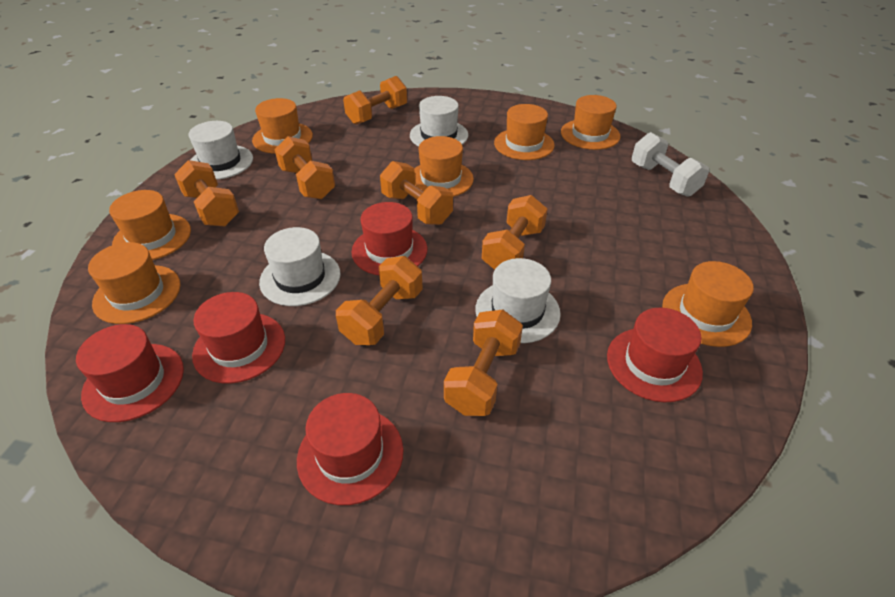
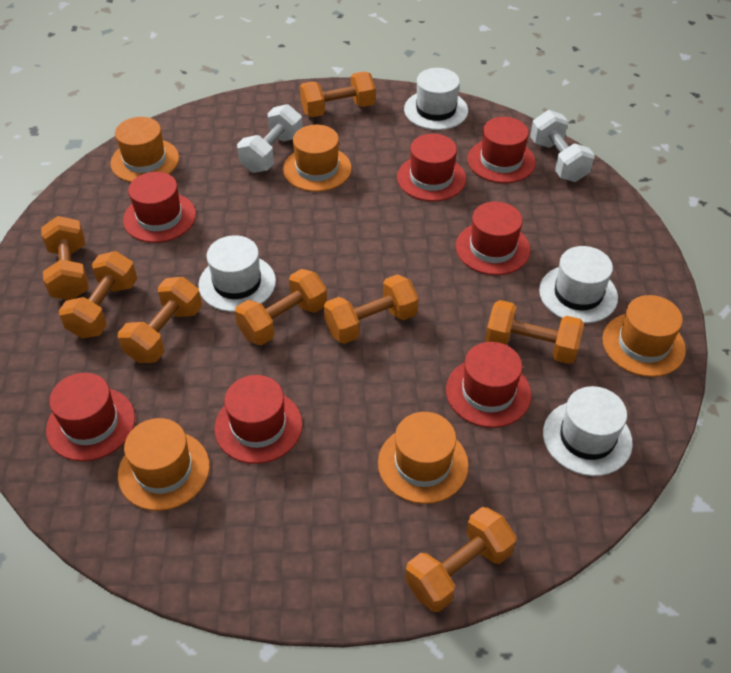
orange dumbbell: 7 -> 8
orange hat: 7 -> 5
red hat: 5 -> 7
white dumbbell: 1 -> 2

